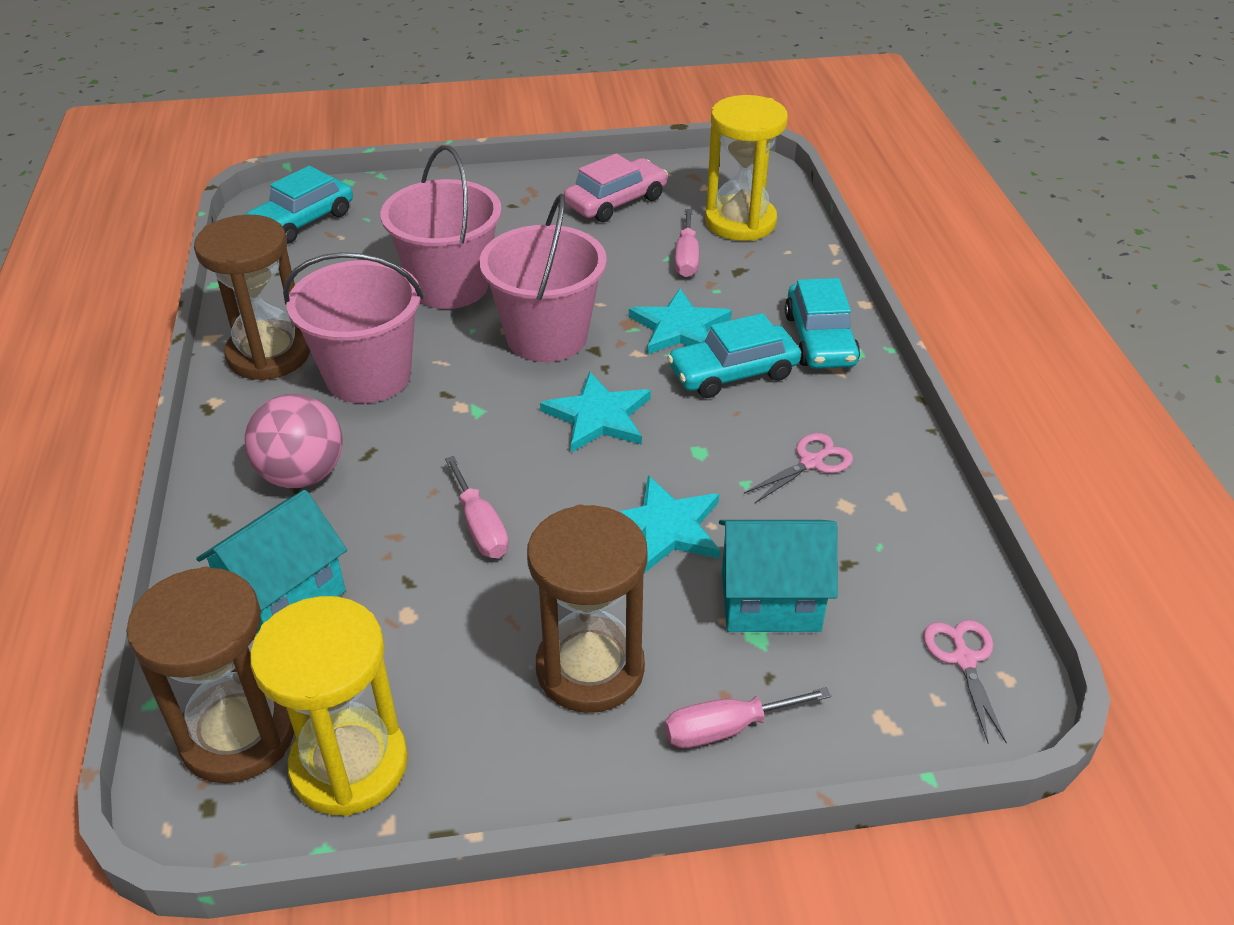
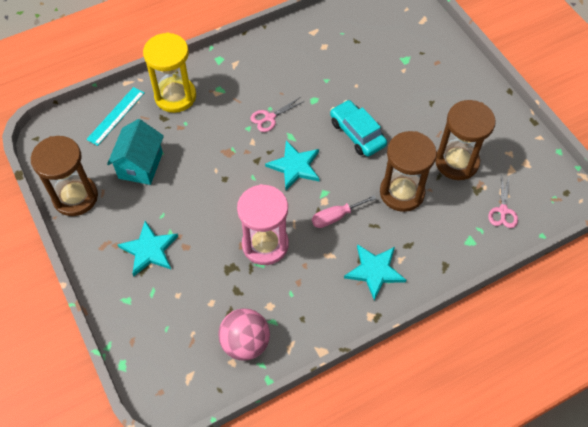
pink bucket: 3 -> 0
pink car: 1 -> 0
pink hourglass: 0 -> 1
pink screwdriver: 3 -> 1
turquoise car: 3 -> 1
turquoise house: 2 -> 1
turquoise ruler: 0 -> 1
yellow hourglass: 2 -> 1

